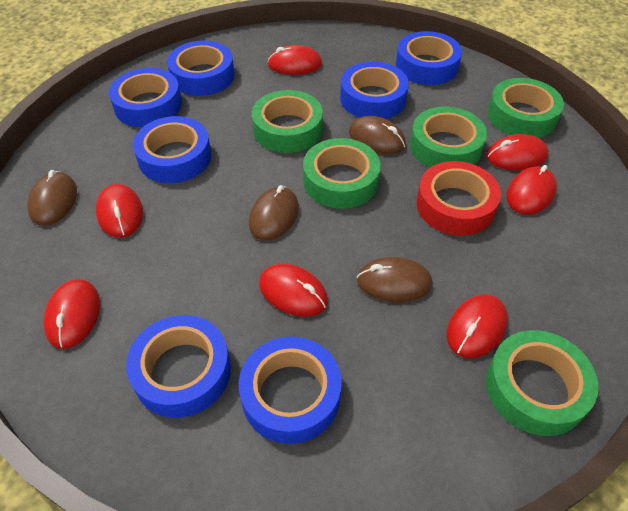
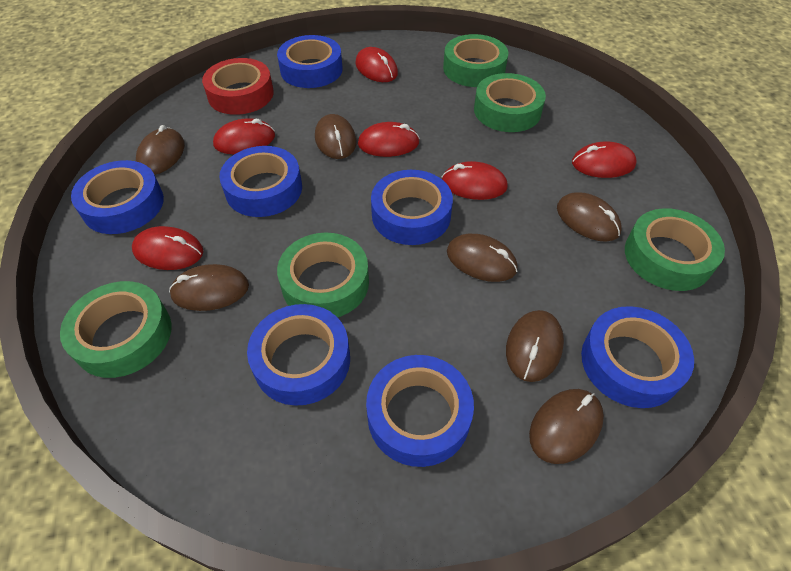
brown mouse: 4 -> 7
red mouse: 7 -> 6

